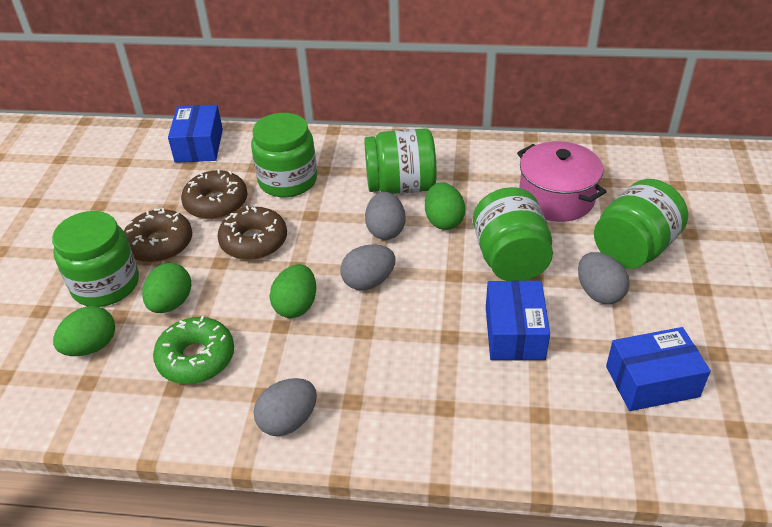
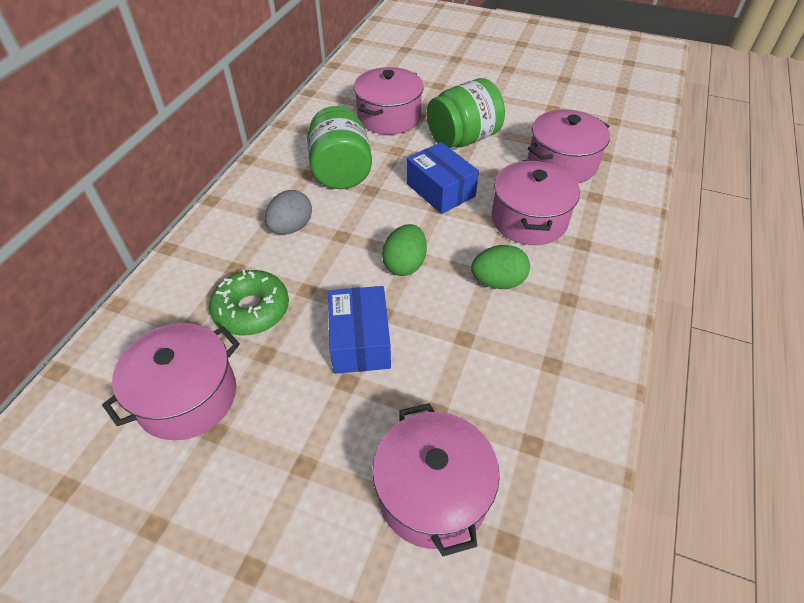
blue box: 3 -> 2
brown donut: 3 -> 0
green egg: 4 -> 2
green jar: 5 -> 2
grey egg: 4 -> 1
pink pot: 1 -> 5

